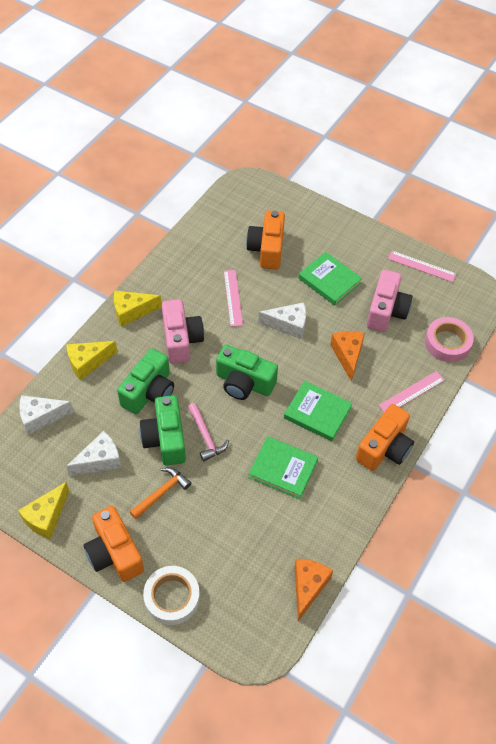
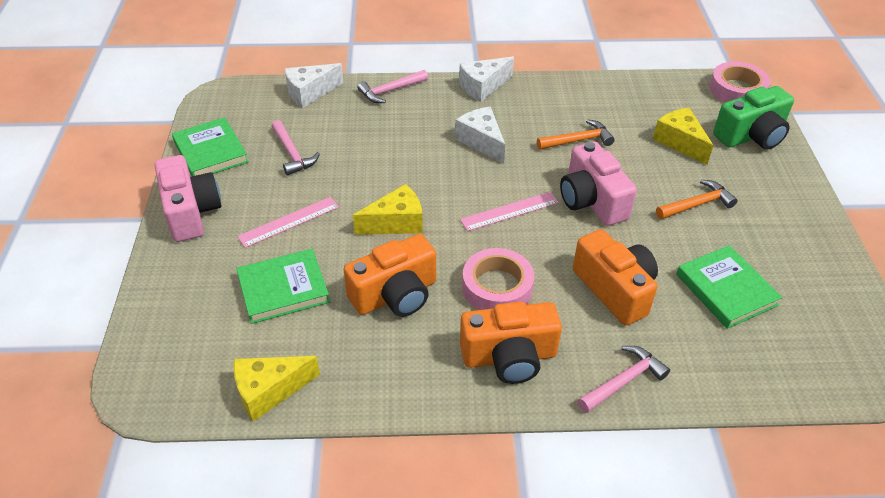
green camera: 3 -> 1
orange cheese: 2 -> 0
orange hammer: 1 -> 2
pink hammer: 1 -> 3
pink ruler: 3 -> 2
pink tape: 1 -> 2
white tape: 1 -> 0

